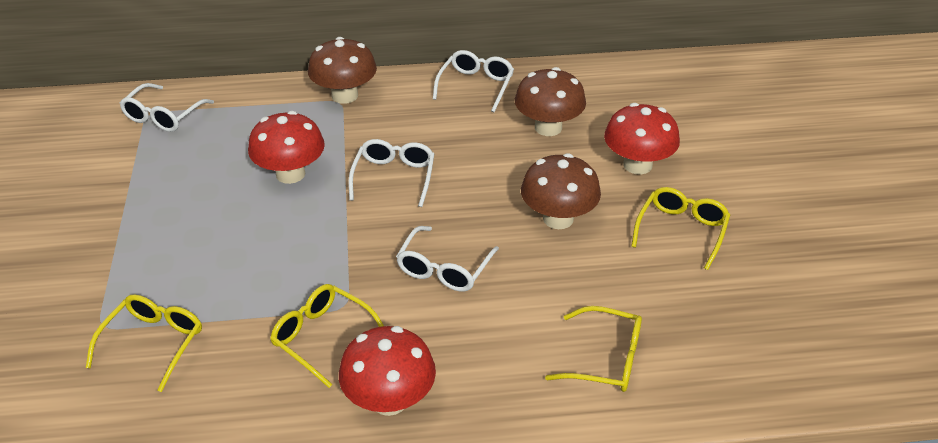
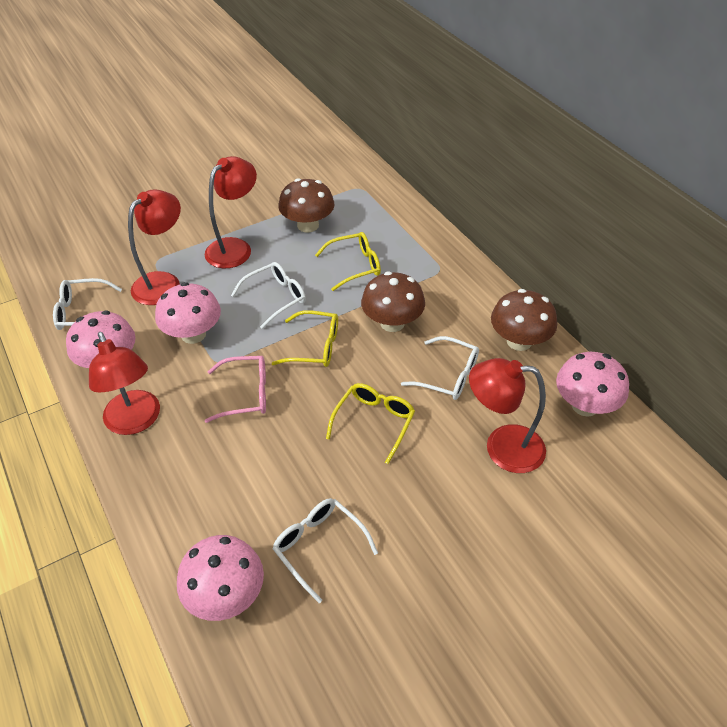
pink glasses: 0 -> 1
pink mushroom: 0 -> 4
red lamp: 0 -> 4
red mushroom: 3 -> 0
yellow glasses: 4 -> 3

